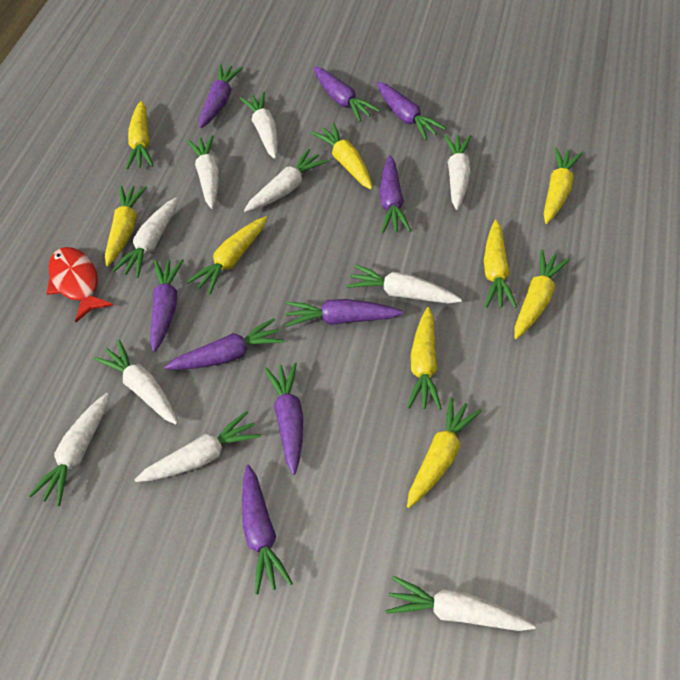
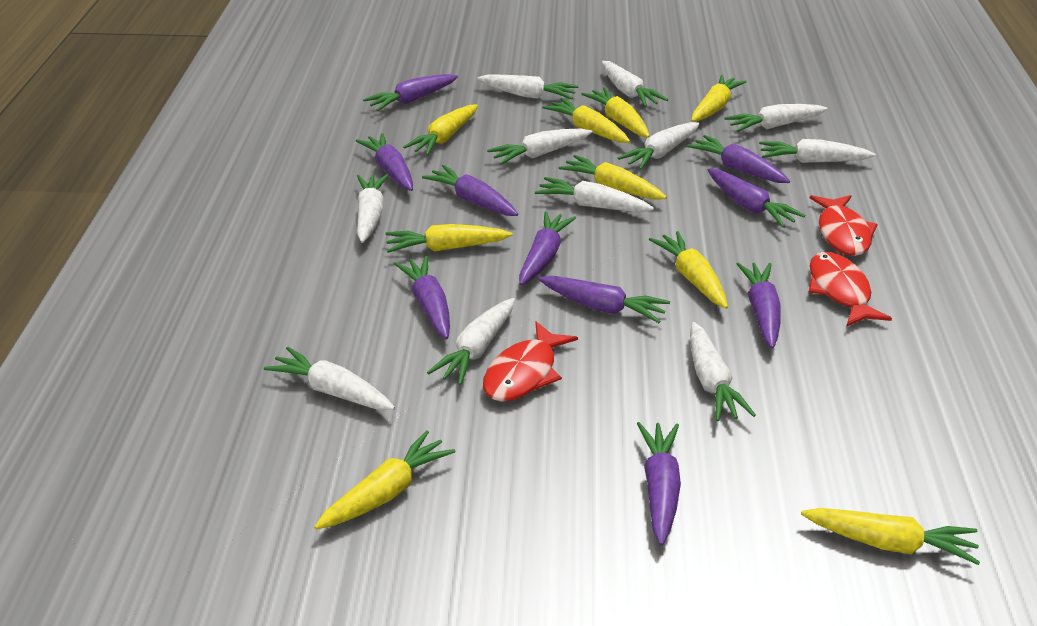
purple carrot: 9 -> 10
red fish: 1 -> 3
white carrot: 10 -> 11

